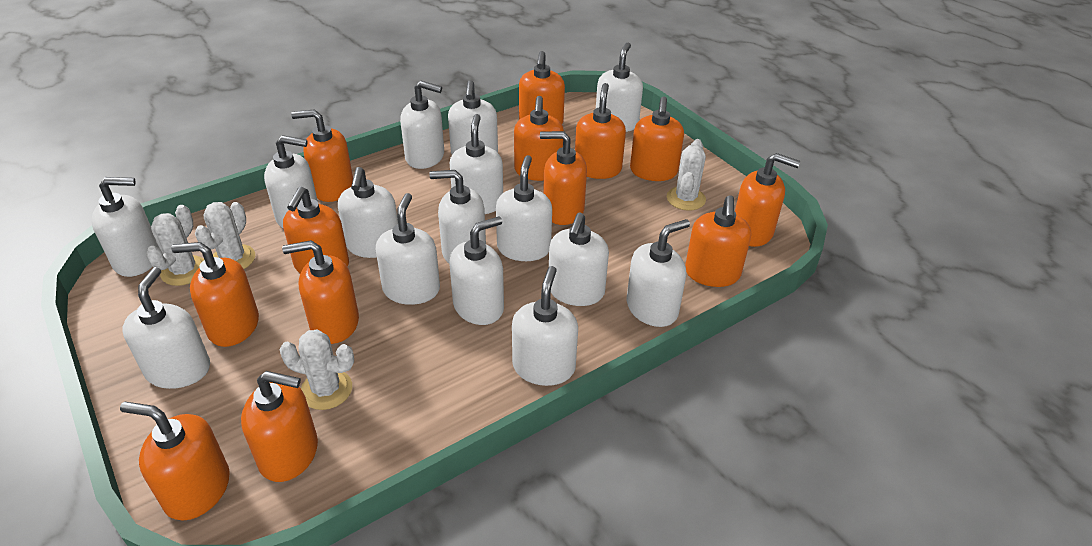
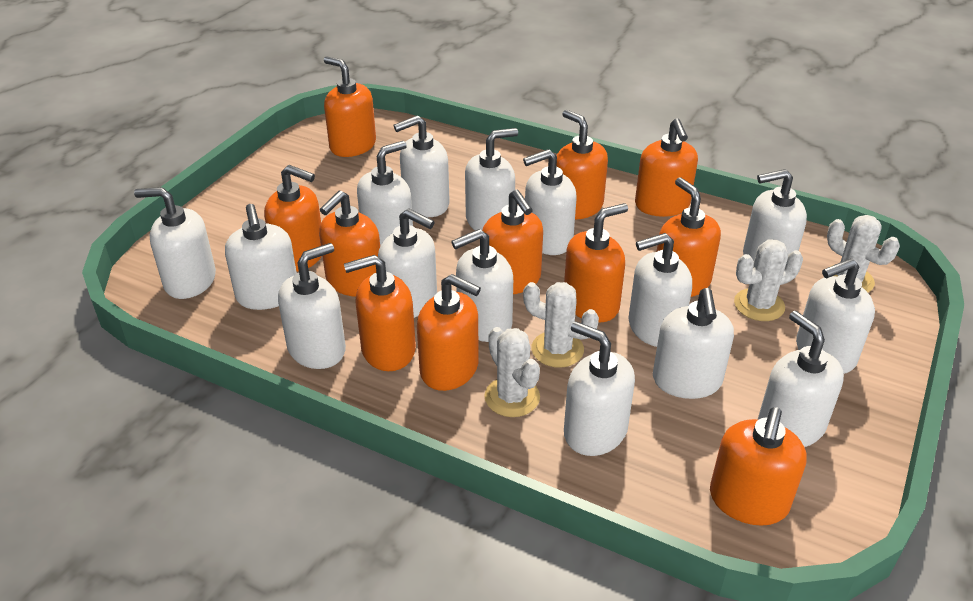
orange soap dispenser: 13 -> 11

